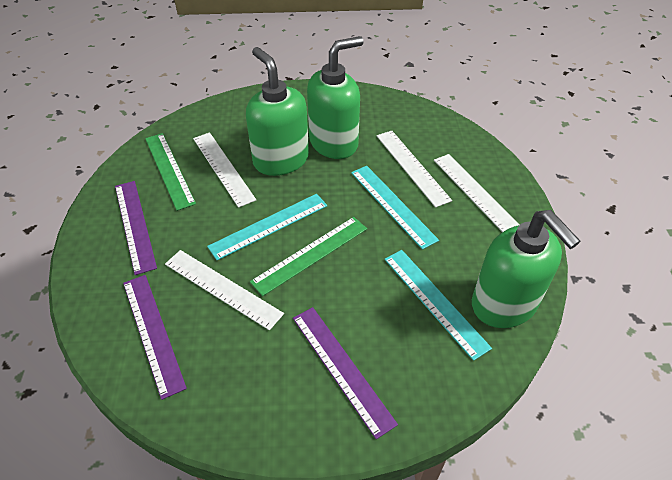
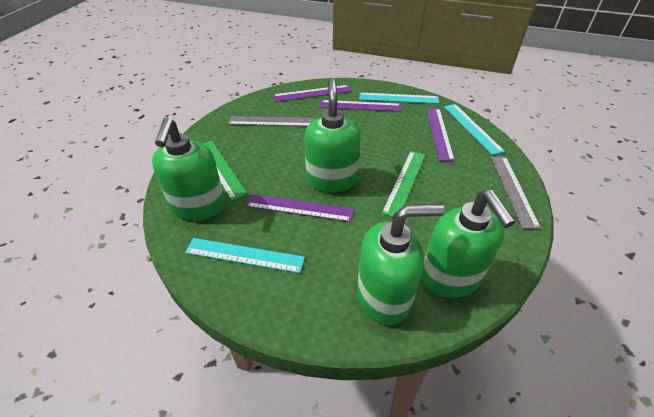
green soap dispenser: 3 -> 4
grey ruler: 0 -> 2
purple ruler: 3 -> 4
white ruler: 4 -> 0

